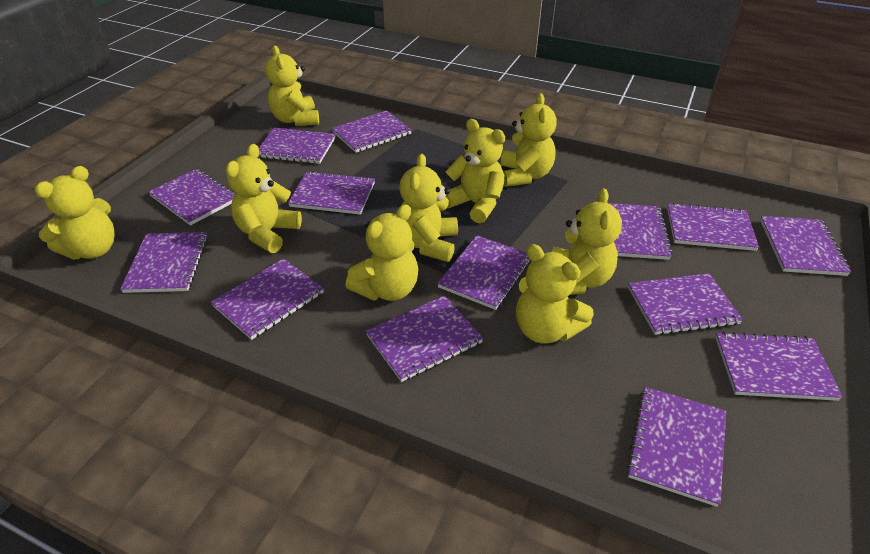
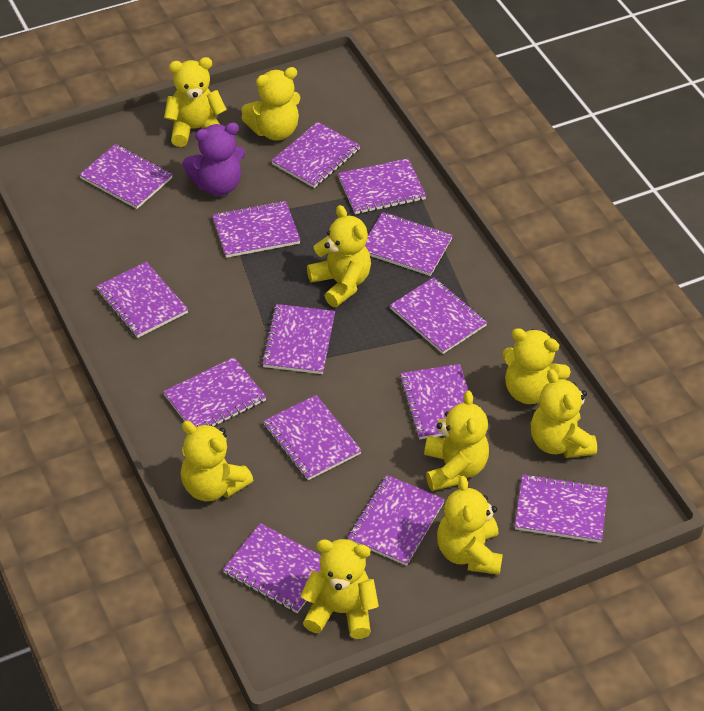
purple teddy bear: 0 -> 1

